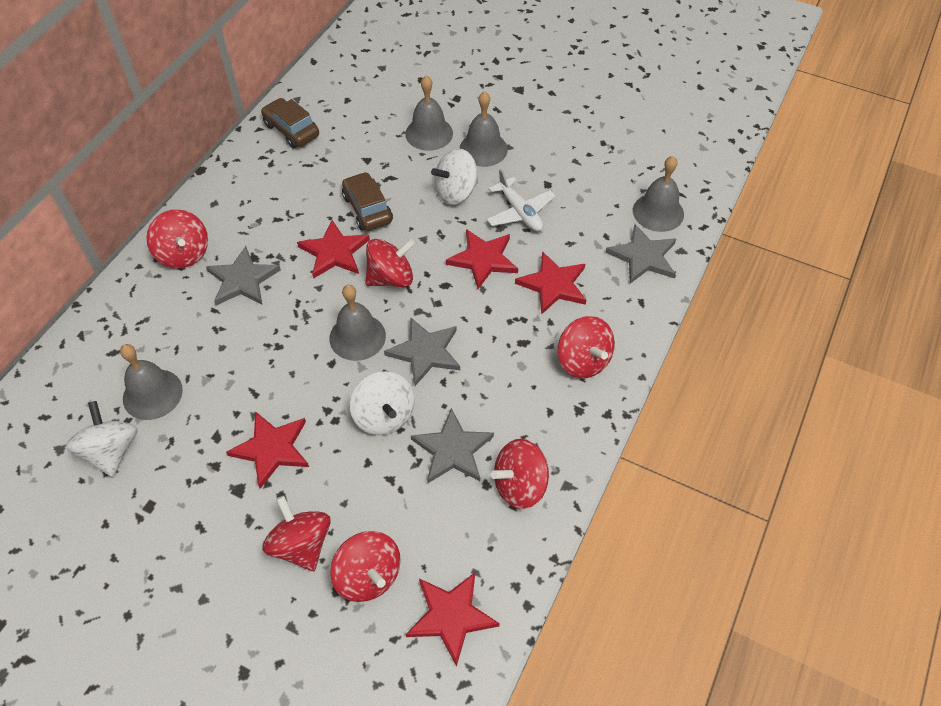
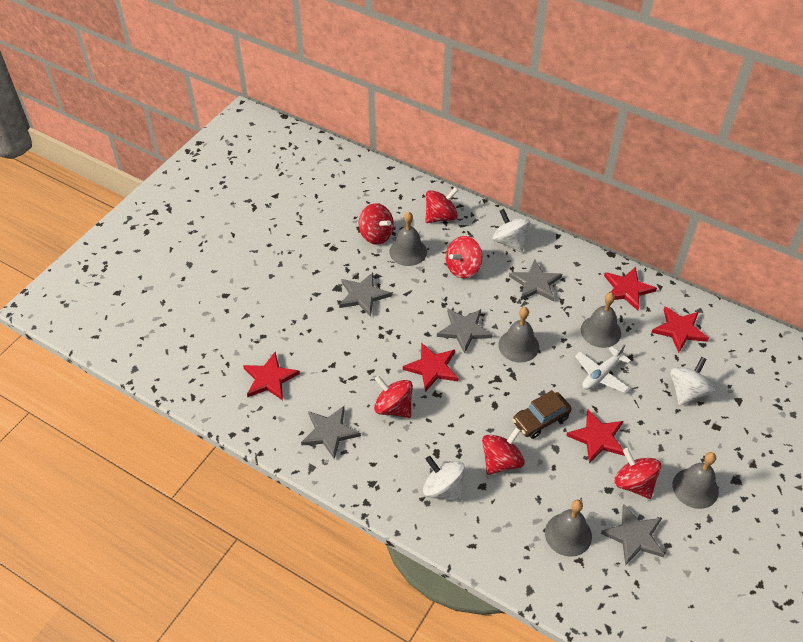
brown car: 2 -> 1
grey star: 4 -> 5

